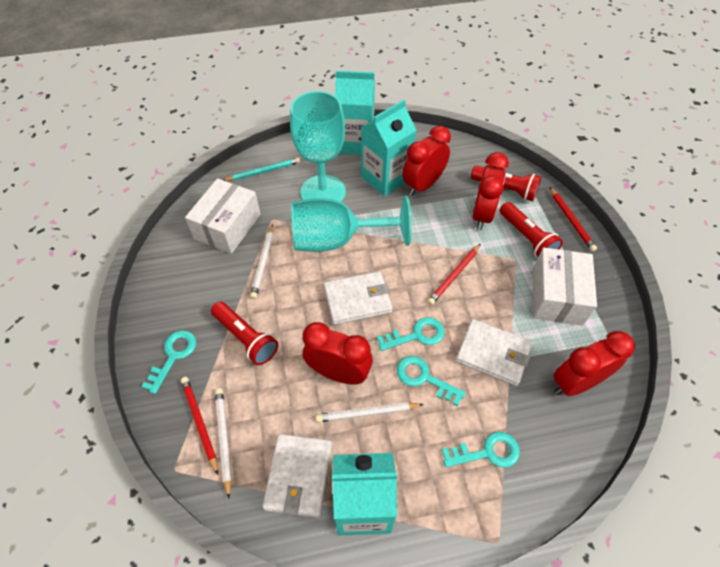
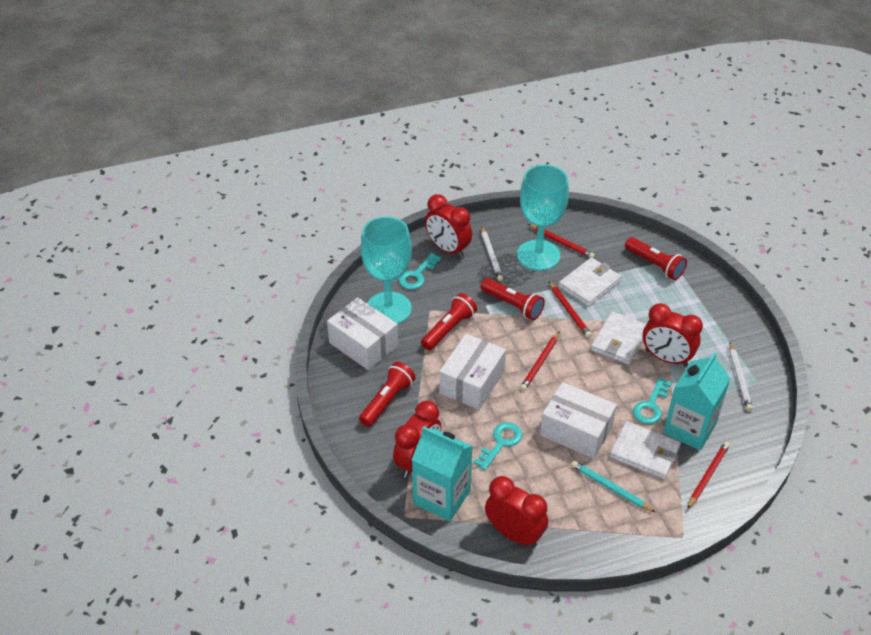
red flashlight: 3 -> 4
red pencil: 3 -> 4
turquoise carton: 3 -> 2
turquoise key: 4 -> 3
white box: 2 -> 3
white pencil: 3 -> 2

